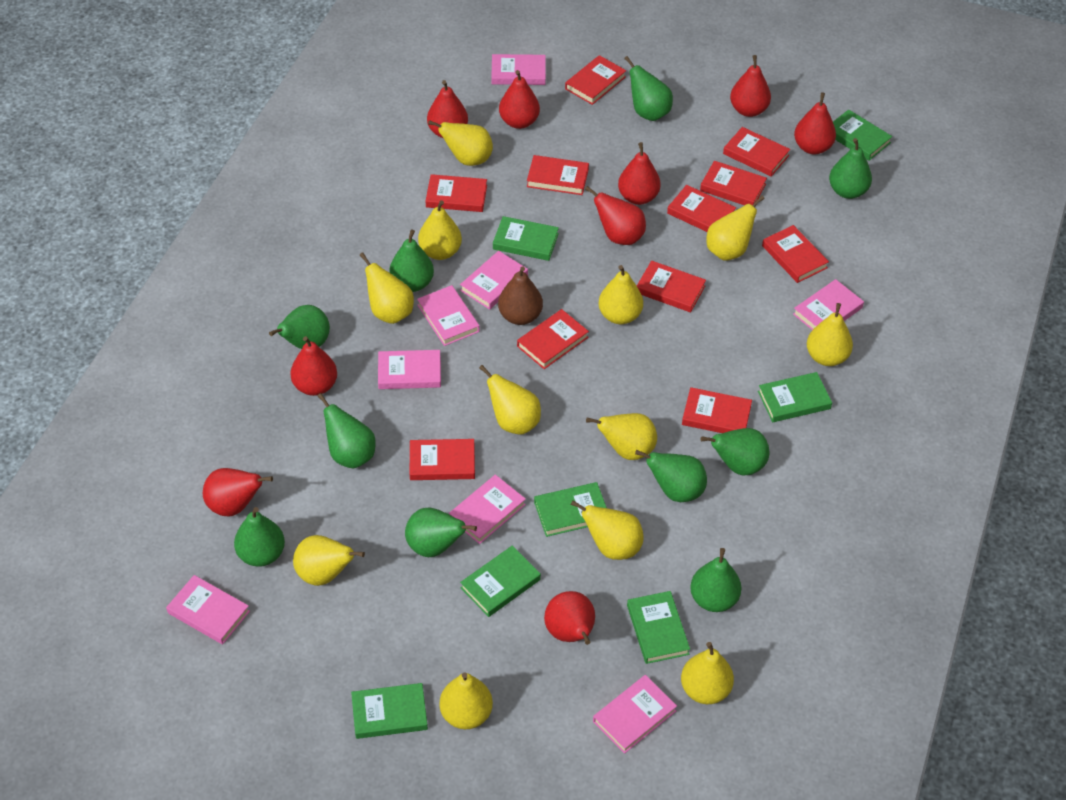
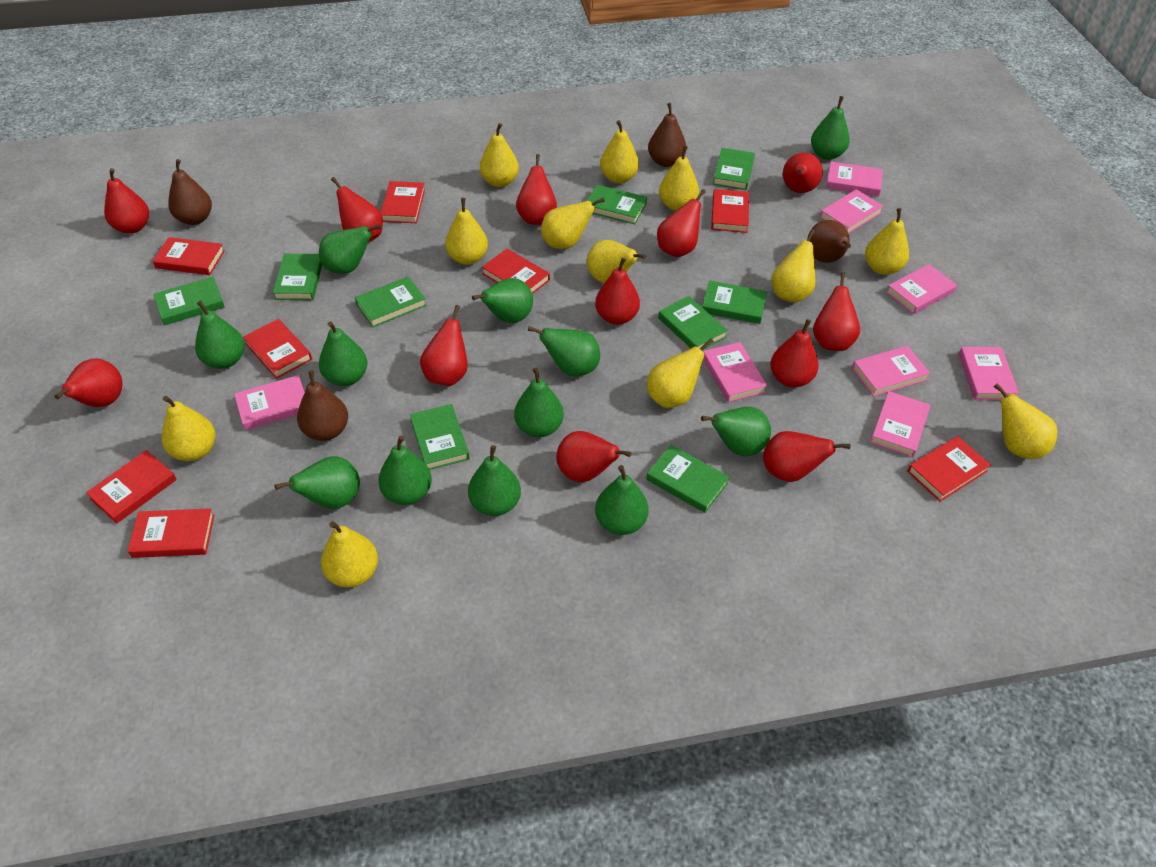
brown pear: 1 -> 4
green book: 7 -> 9
green pear: 10 -> 12
red book: 11 -> 8
red pear: 9 -> 12

